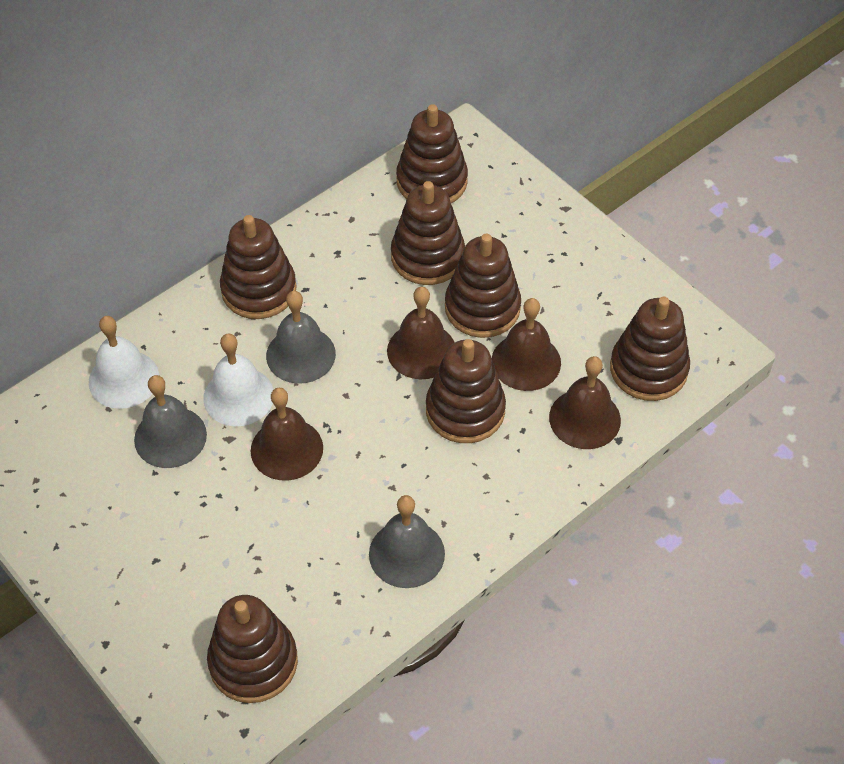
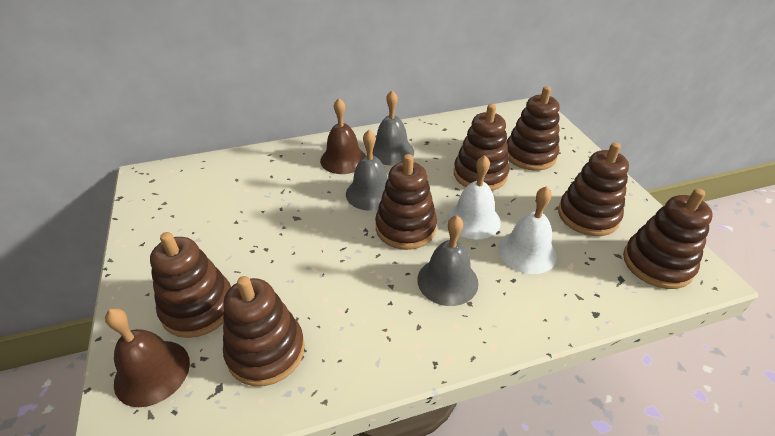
brown bell: 4 -> 2

